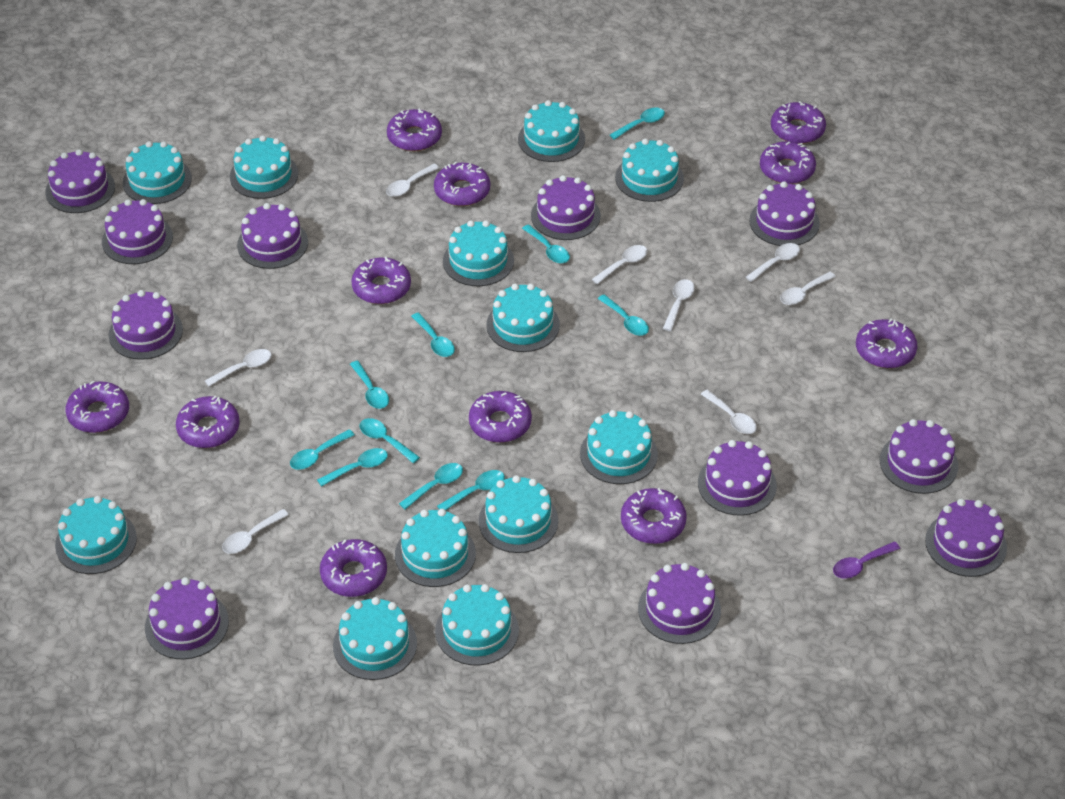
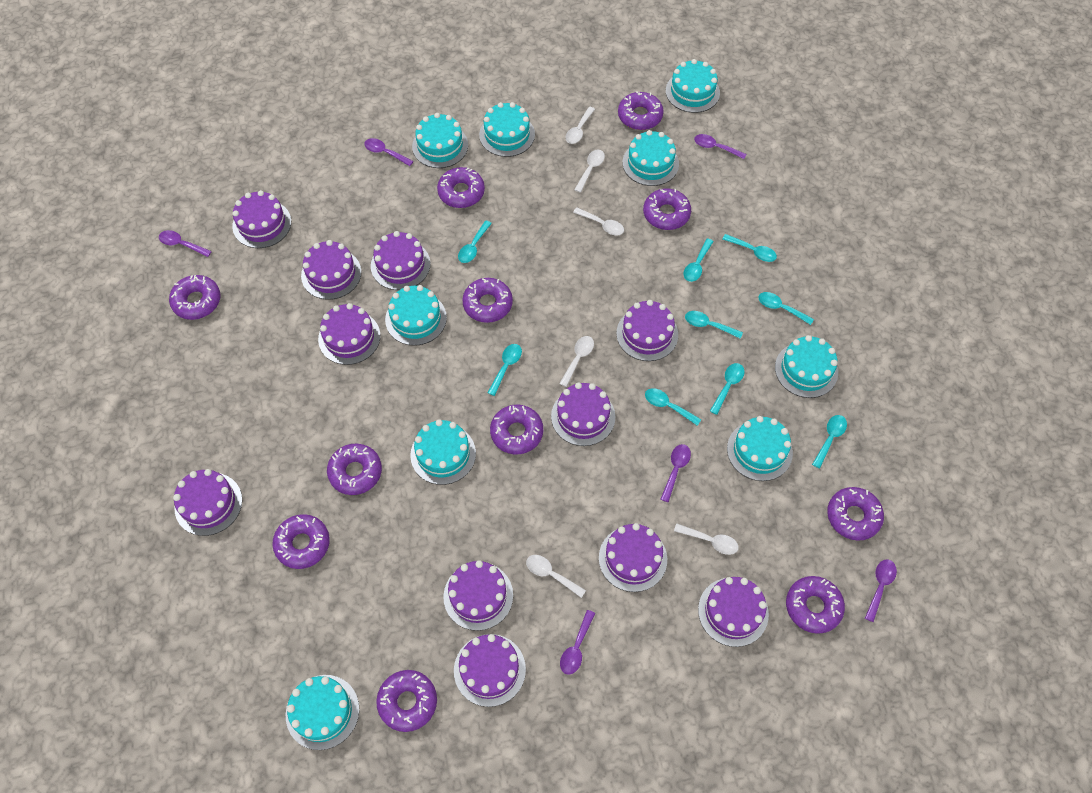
purple spoon: 1 -> 6
turquoise cake: 12 -> 9
turquoise spoon: 10 -> 9
white spoon: 8 -> 6

